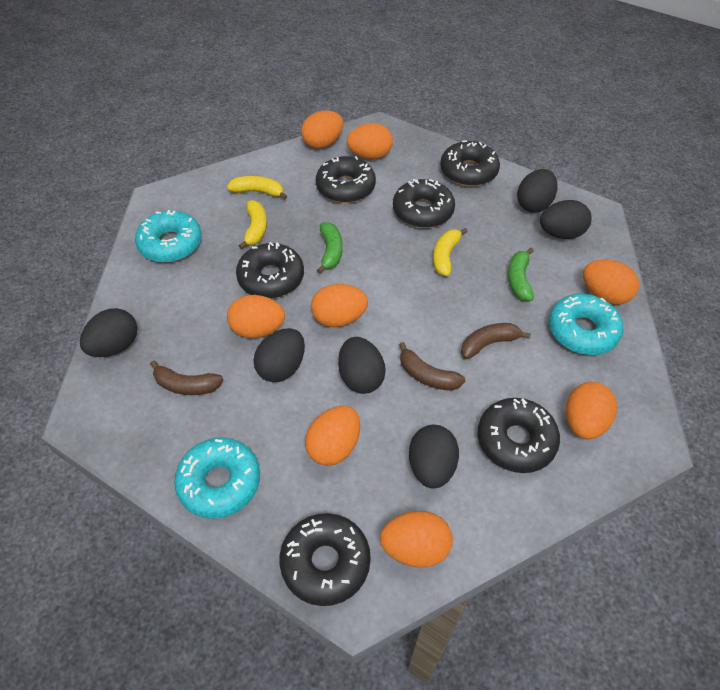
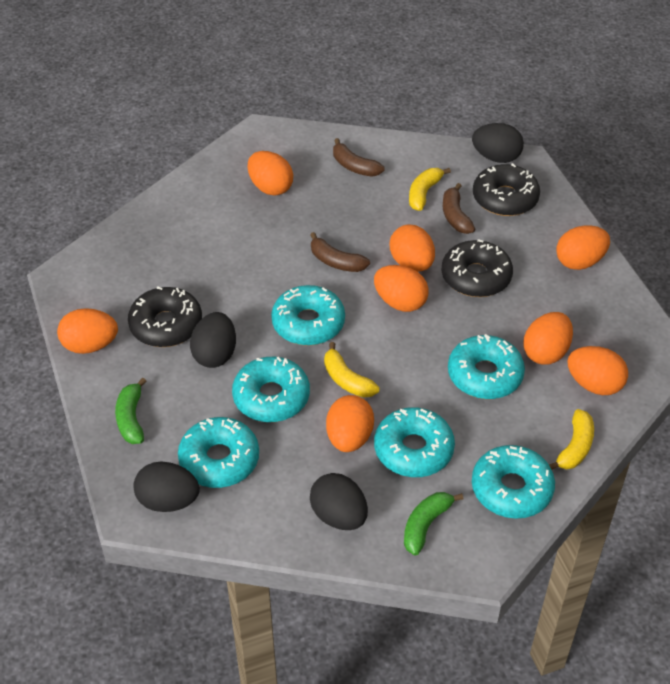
black donut: 6 -> 3
black egg: 6 -> 4
turquoise donut: 3 -> 6

